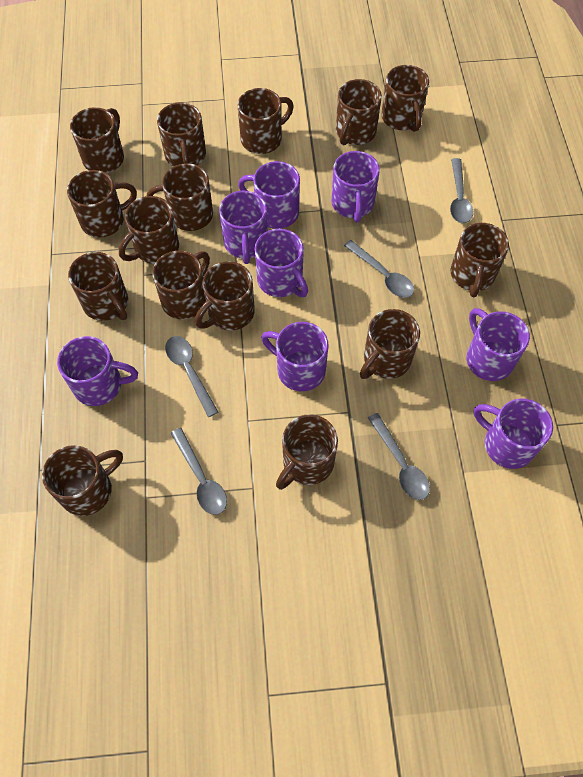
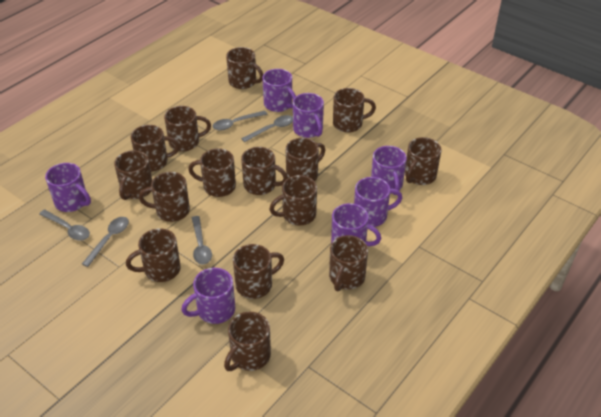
purple mug: 8 -> 7

